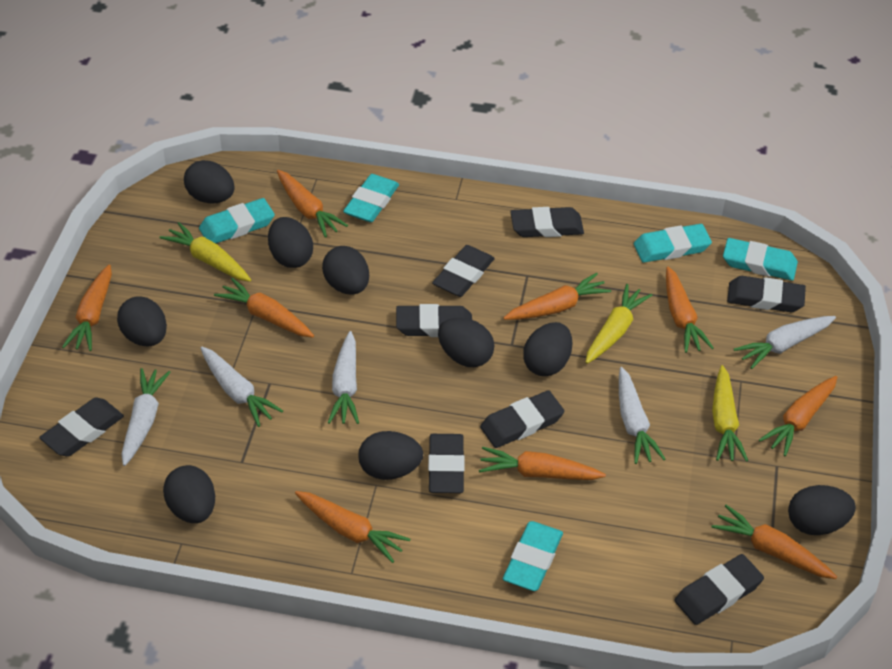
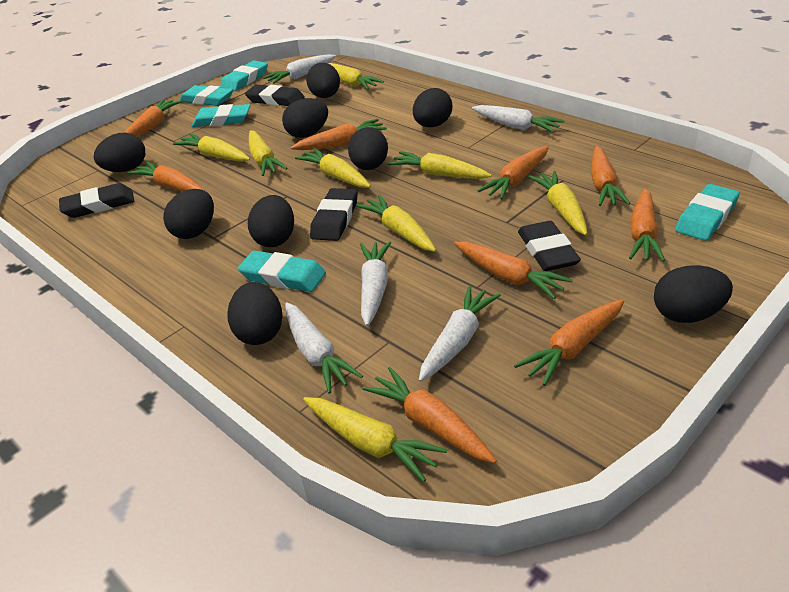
black eraser: 8 -> 4
yellow carrot: 3 -> 8

